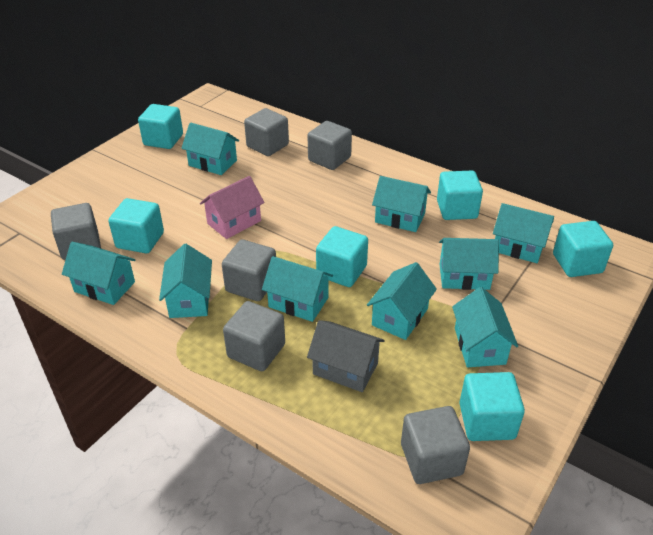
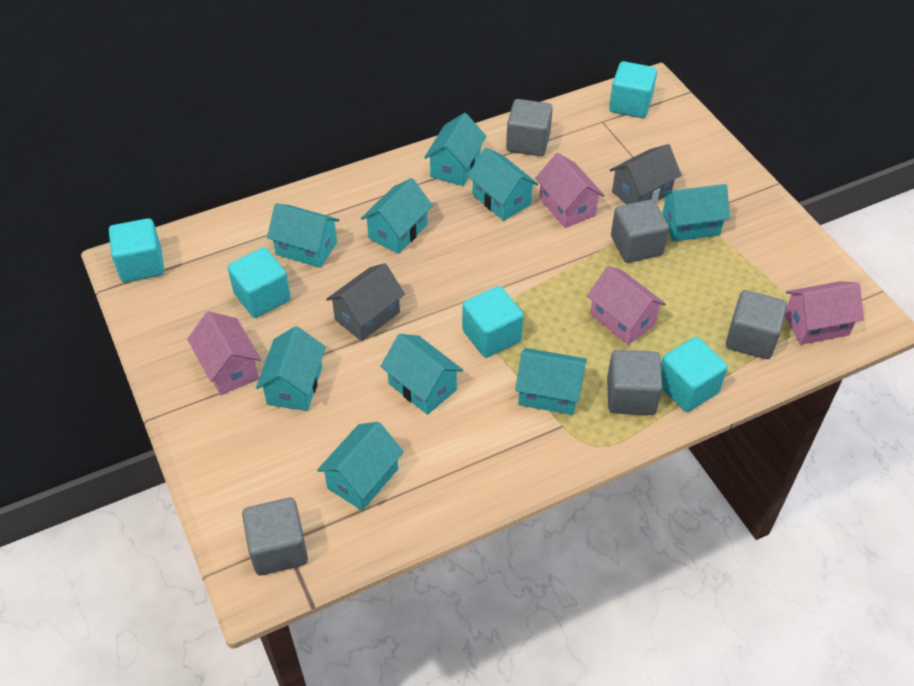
grey cube: 6 -> 5
grey house: 1 -> 2
pink house: 1 -> 4
turquoise cube: 6 -> 5

